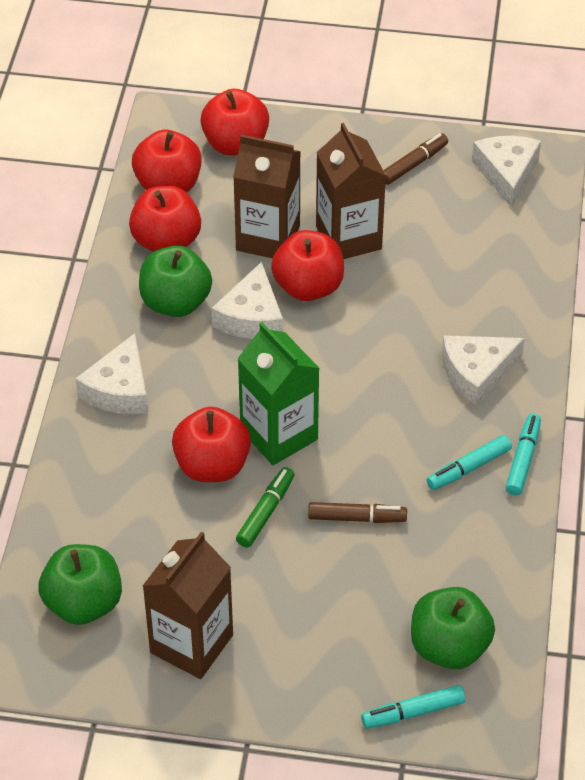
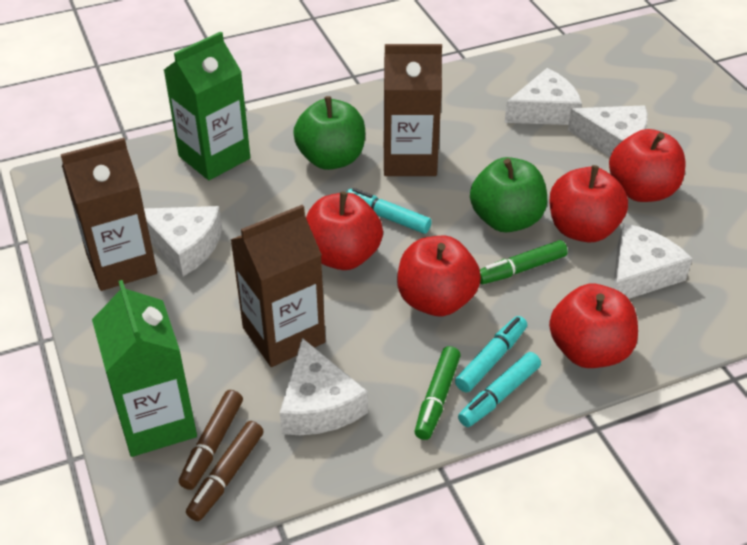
green apple: 3 -> 2
green carton: 1 -> 2
green marker: 1 -> 2
white cheese: 4 -> 5

